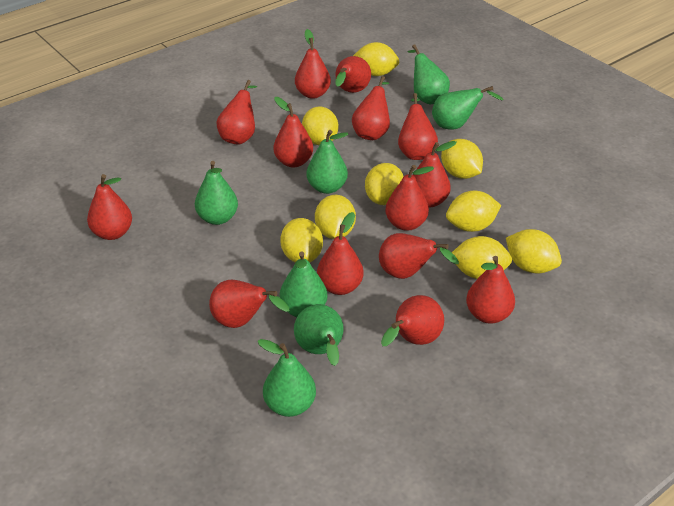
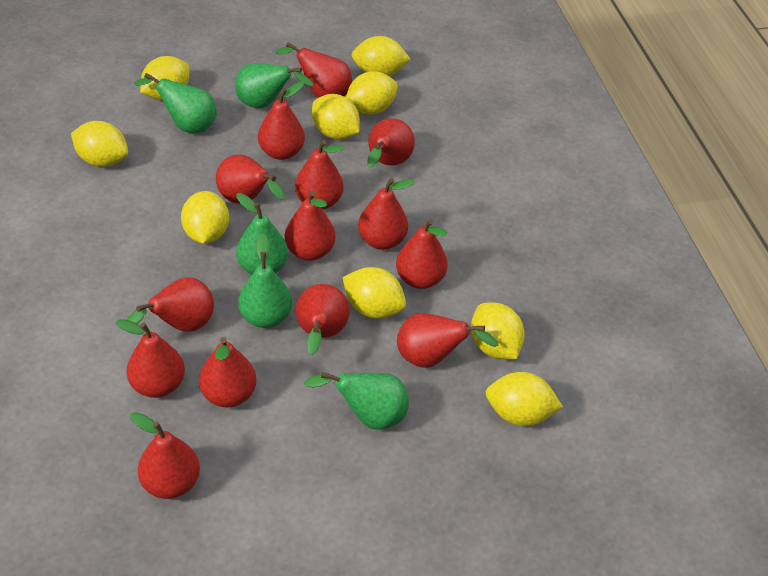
green pear: 7 -> 5

